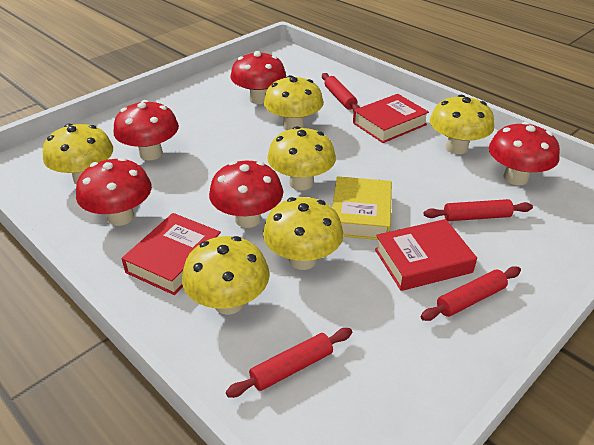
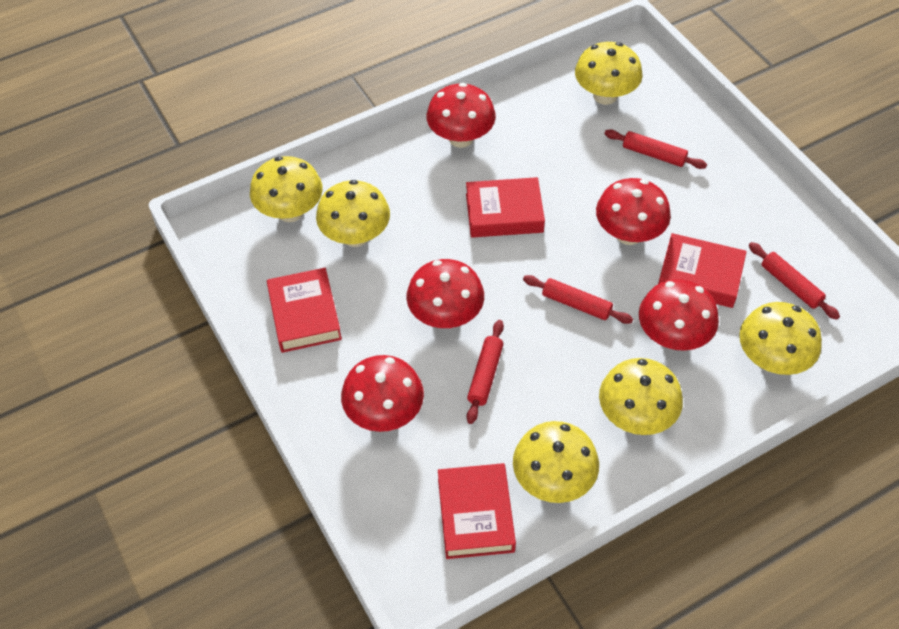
red book: 3 -> 4
yellow book: 1 -> 0

